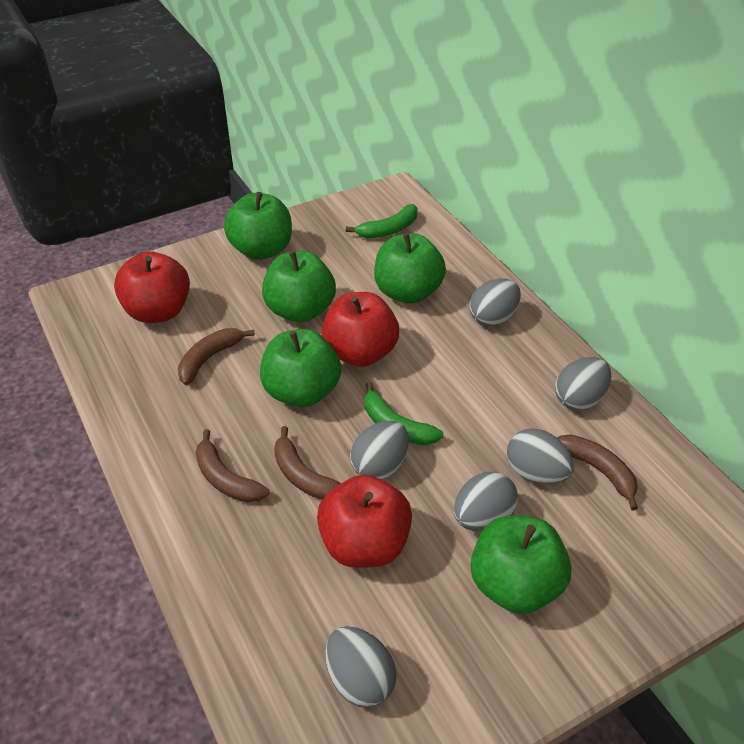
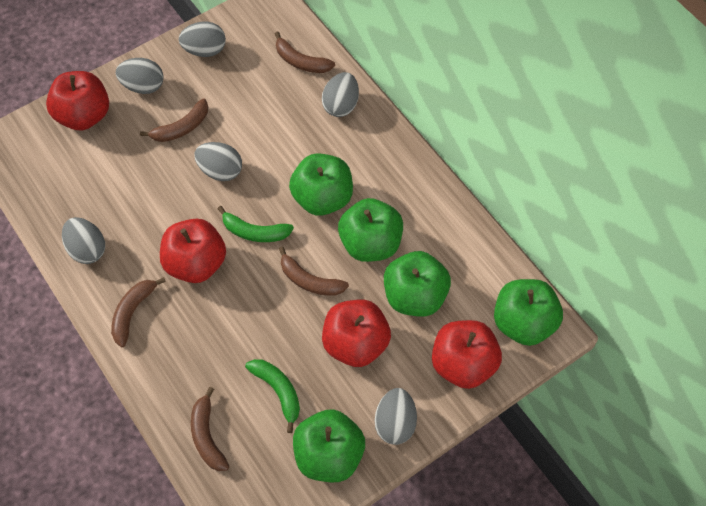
brown banana: 4 -> 5
red apple: 3 -> 4

